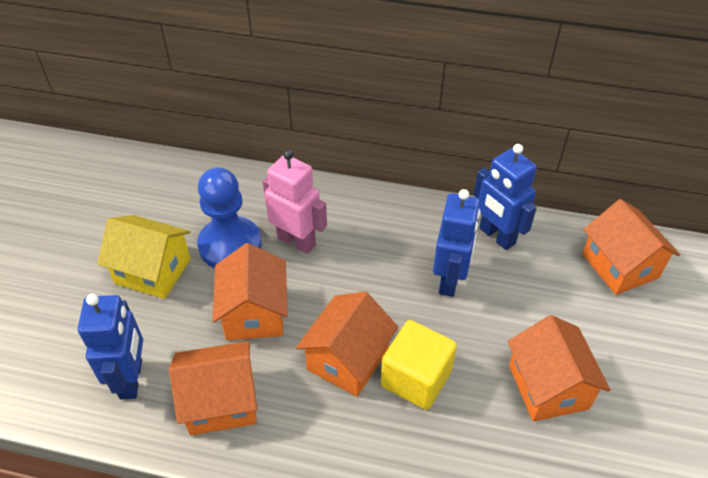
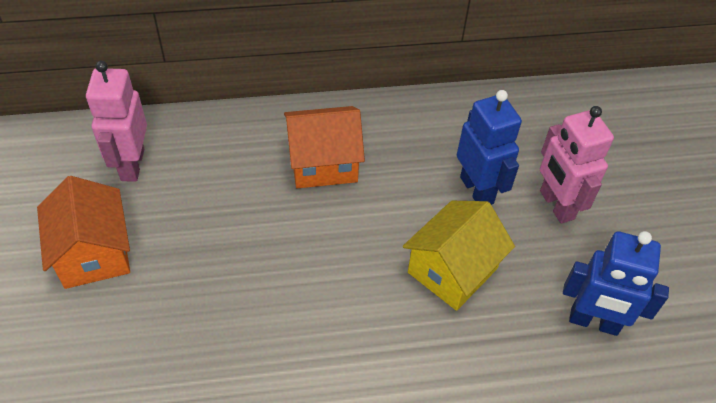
blue pawn: 1 -> 0
blue robot: 3 -> 2
orange house: 5 -> 2
pink robot: 1 -> 2
yellow cube: 1 -> 0

